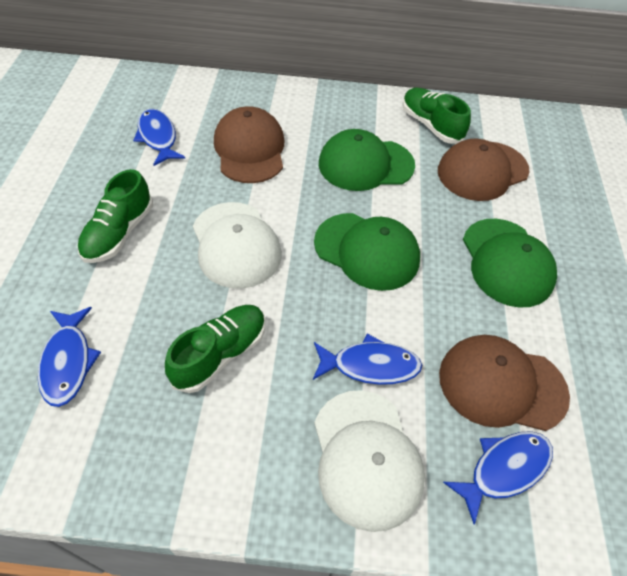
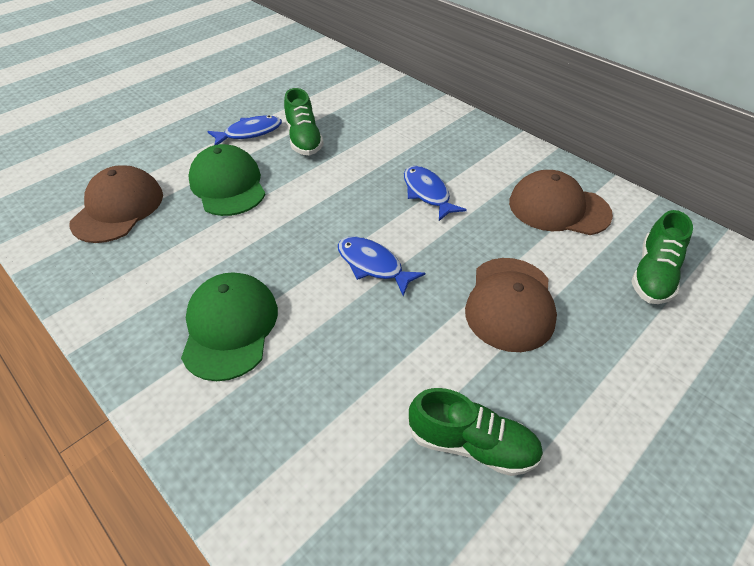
blue fish: 4 -> 3
green cap: 3 -> 2
white cap: 2 -> 0

